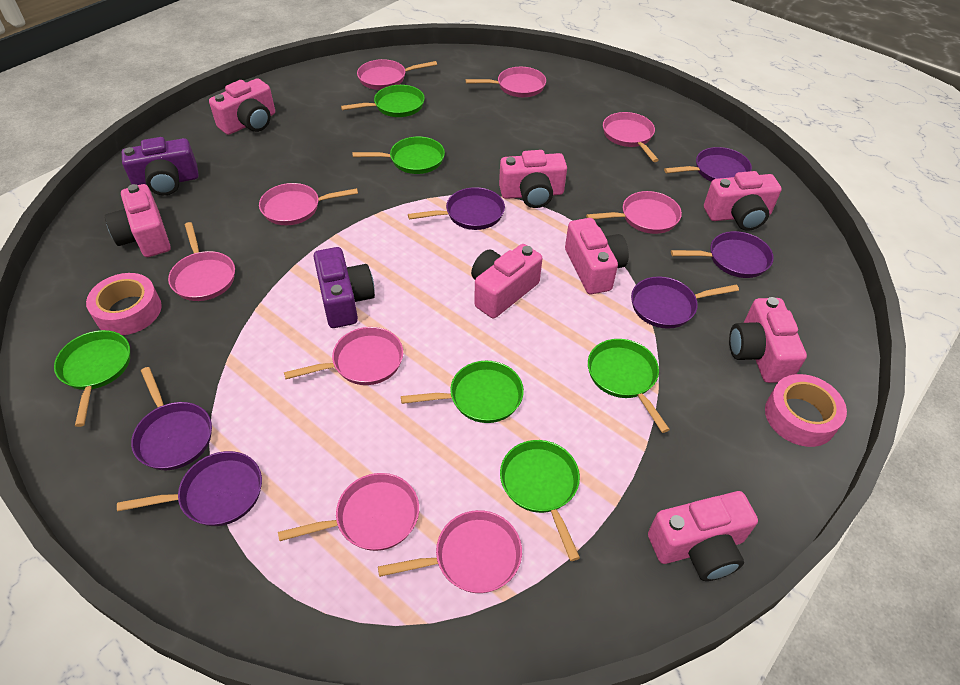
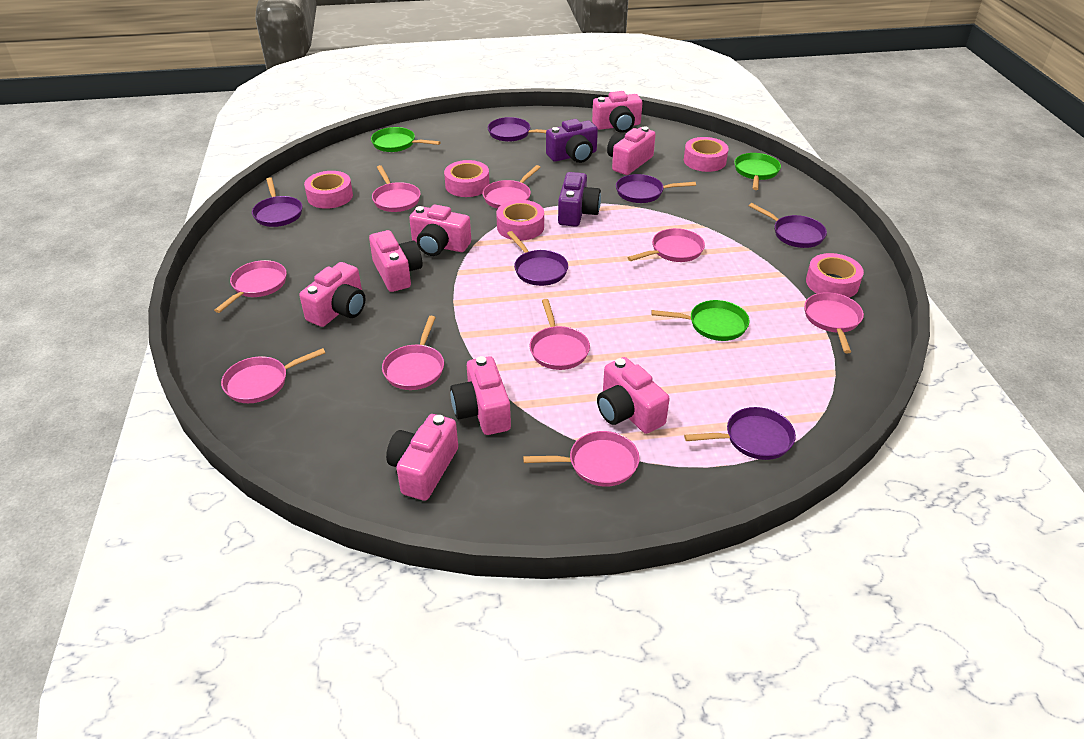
green pan: 6 -> 3
pink tape: 2 -> 5

